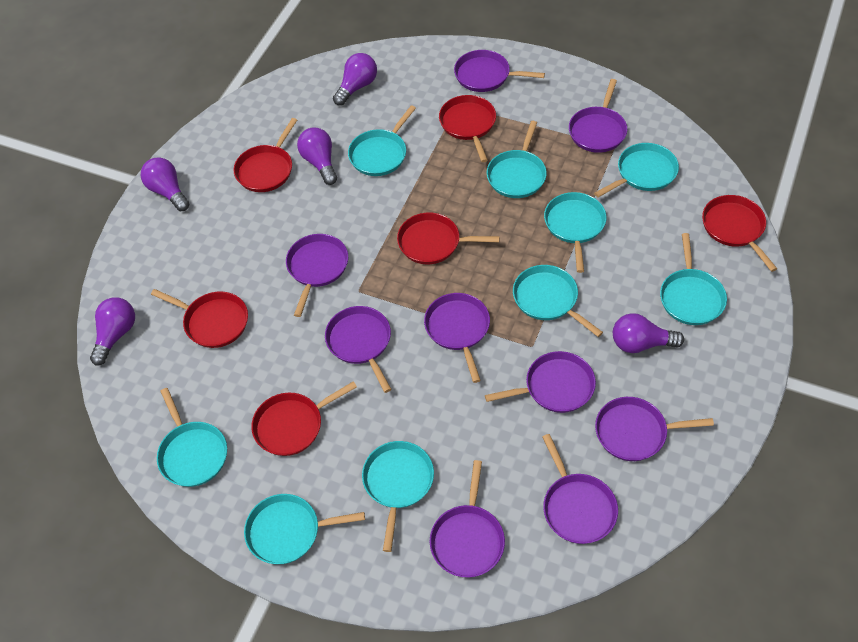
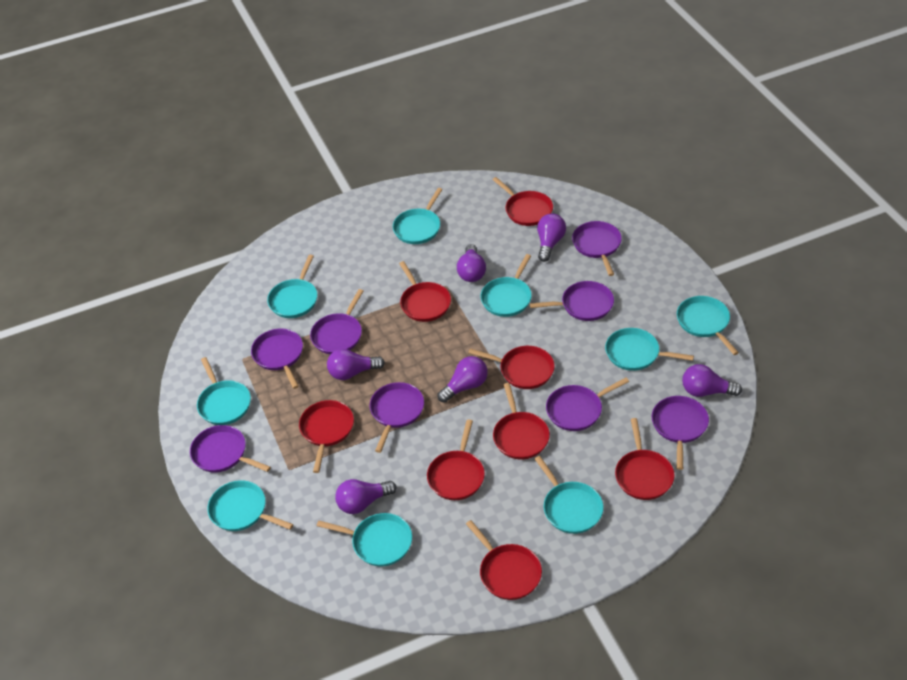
purple light bulb: 5 -> 6
purple pan: 9 -> 8
red pan: 6 -> 8

